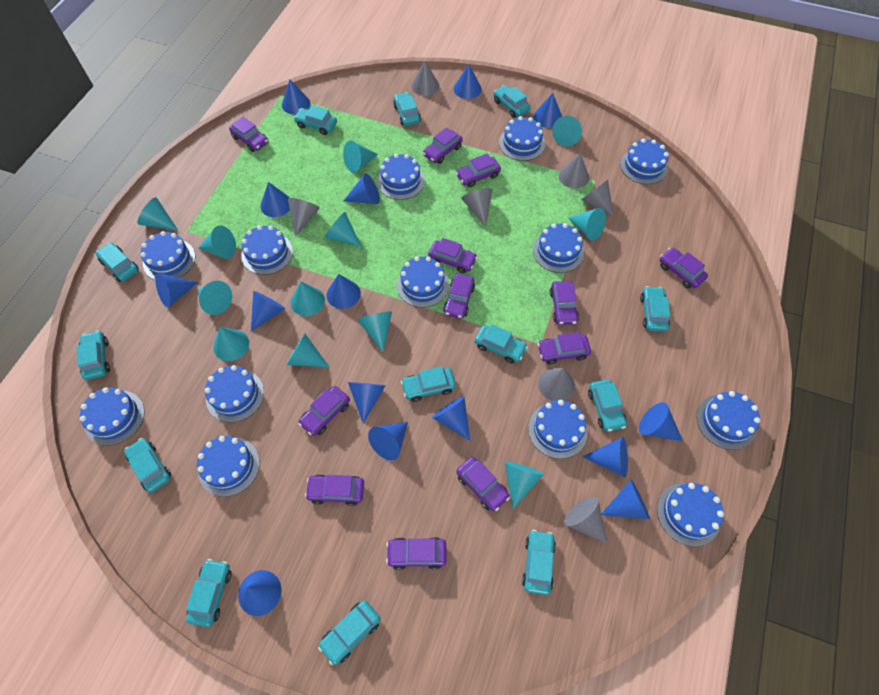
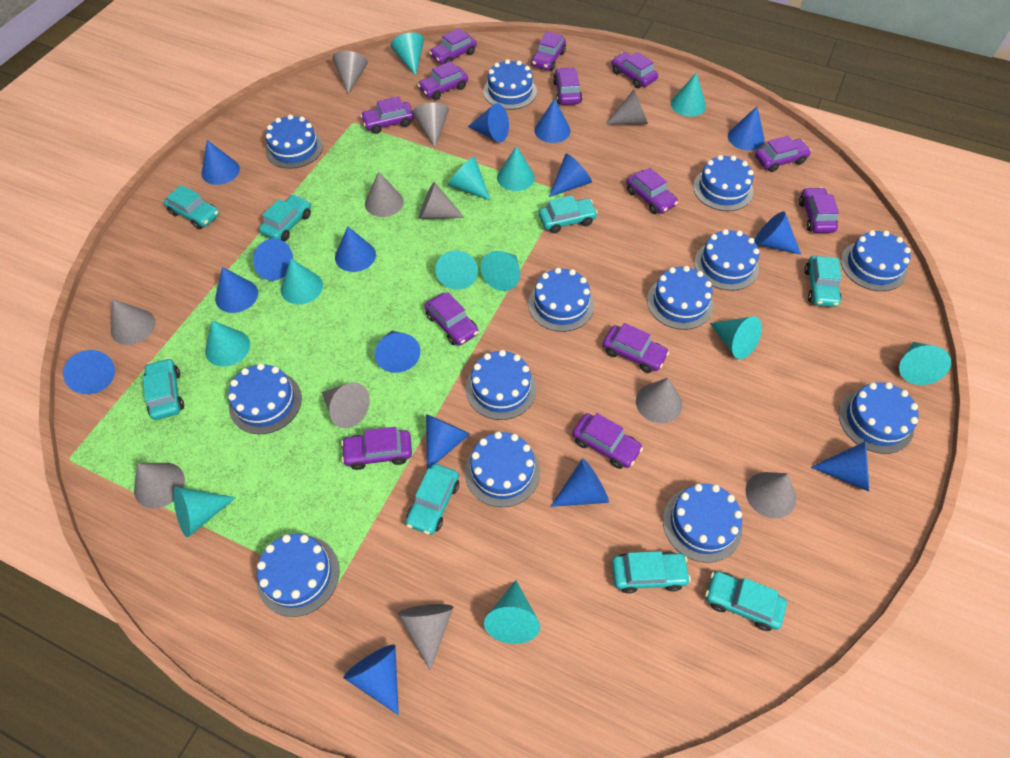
grey cone: 7 -> 11
purple car: 12 -> 13
turquoise car: 13 -> 8

